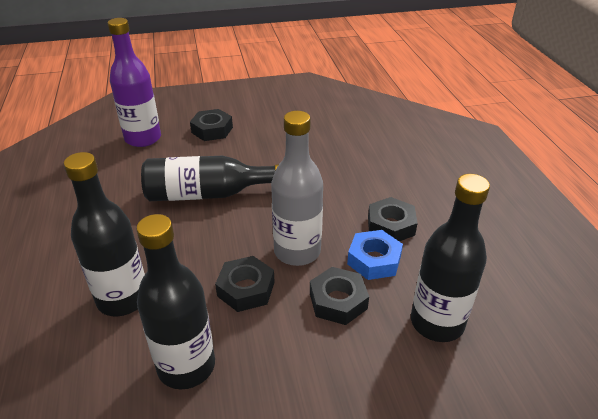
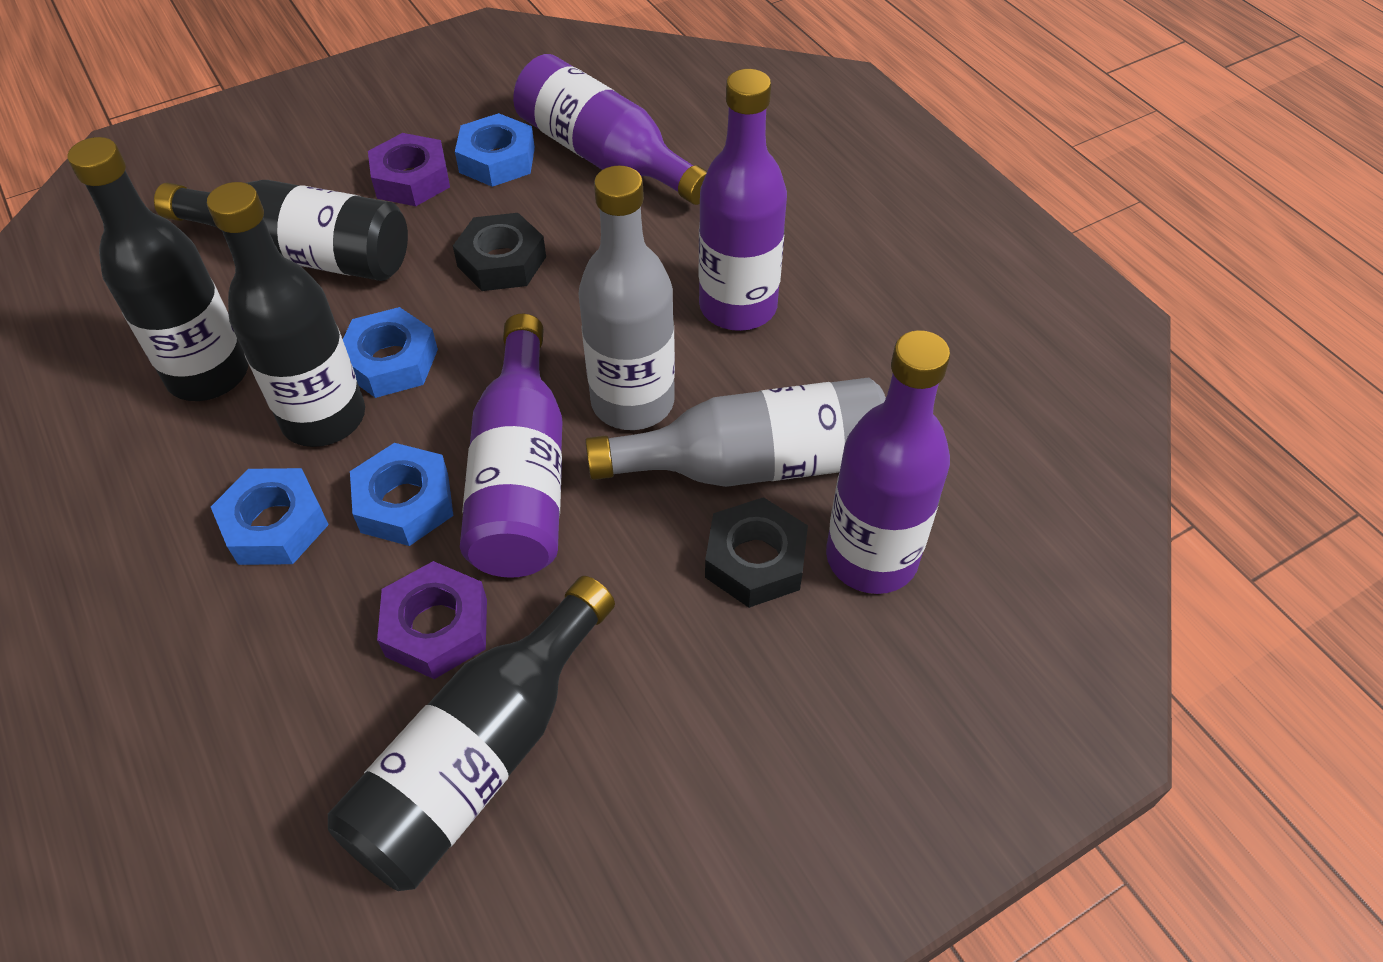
black nut: 4 -> 2
blue nut: 1 -> 4
grey bottle: 1 -> 2
purple bottle: 1 -> 4
purple nut: 0 -> 2

